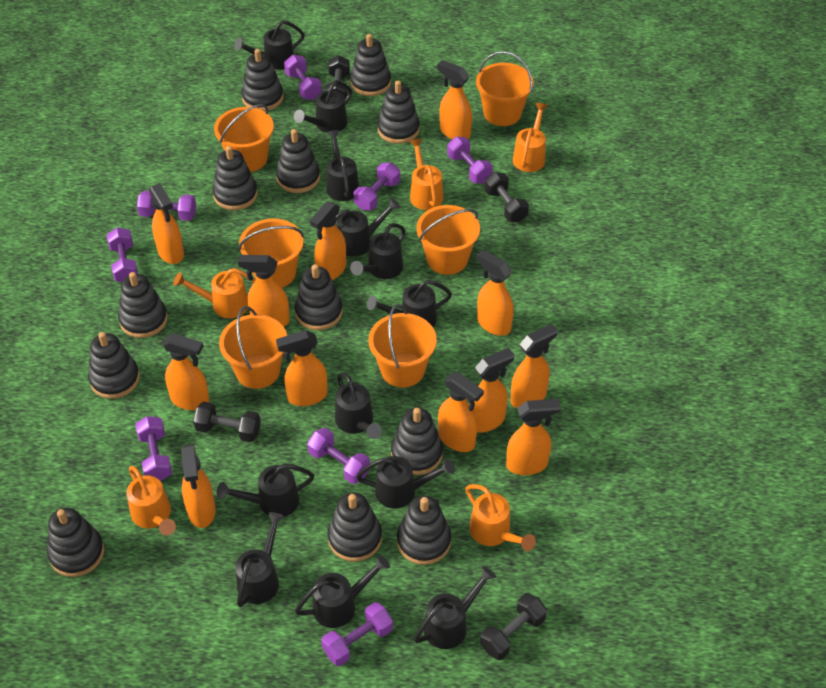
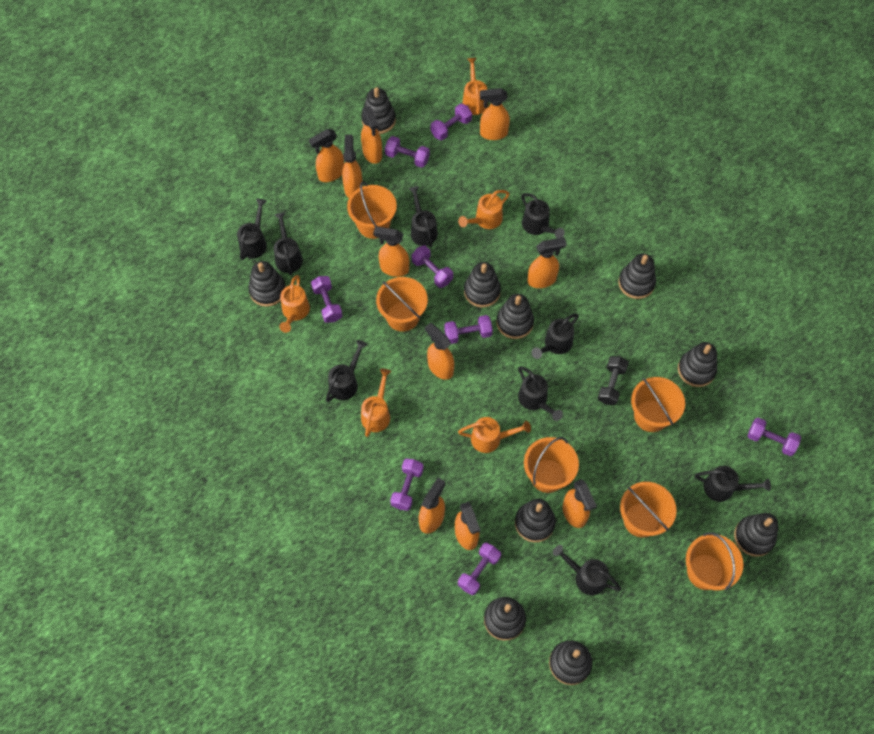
black dumbbell: 4 -> 1
black stacking toy: 12 -> 10
black watering can: 12 -> 9
orange spray bottle: 12 -> 10

